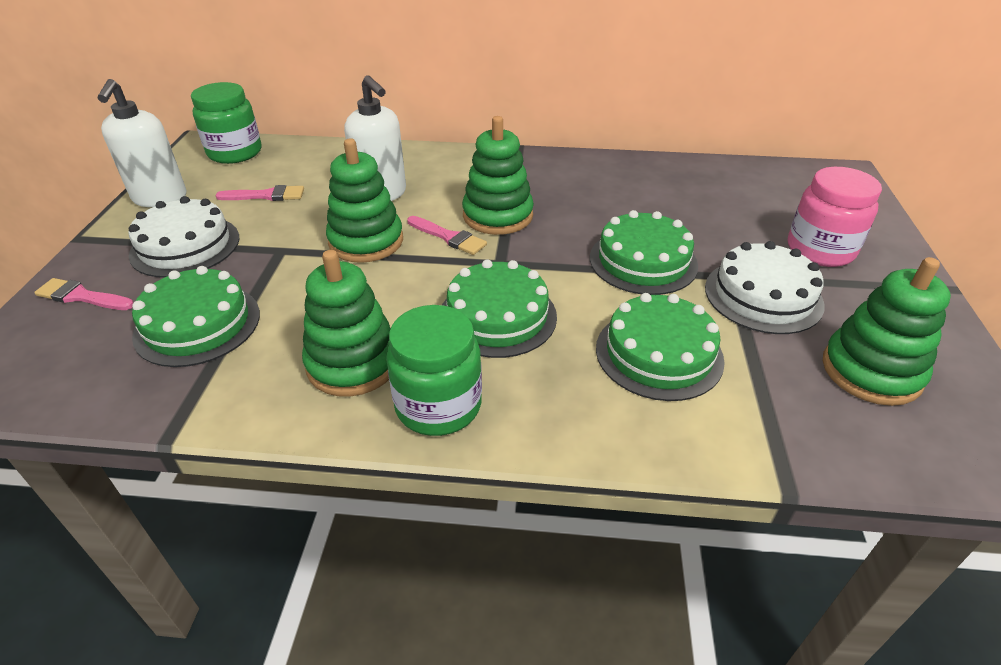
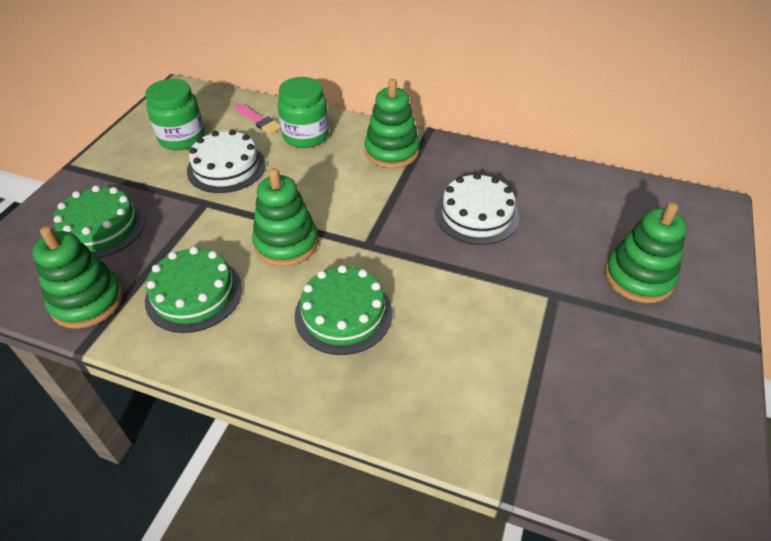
green cake: 4 -> 3
pink brush: 3 -> 1
pink jar: 1 -> 0
white soap dispenser: 2 -> 0

